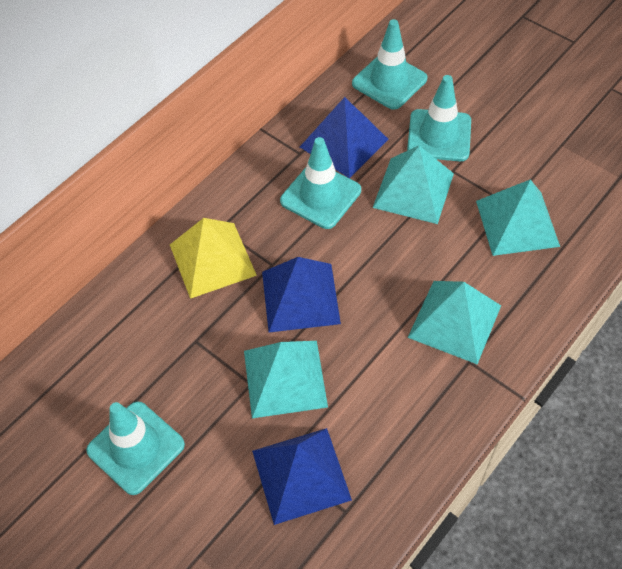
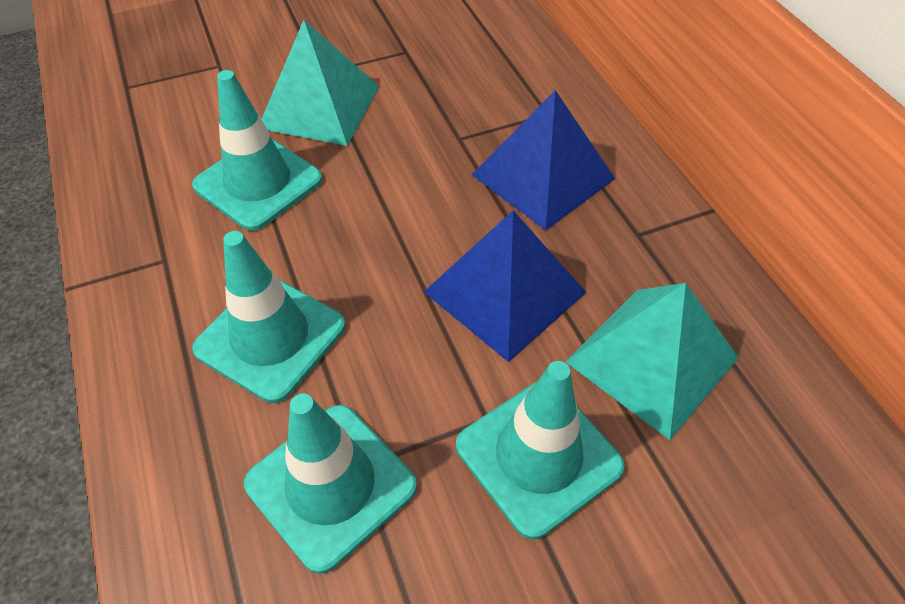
blue pyramid: 3 -> 2
turquoise pyramid: 4 -> 2
yellow pyramid: 1 -> 0

